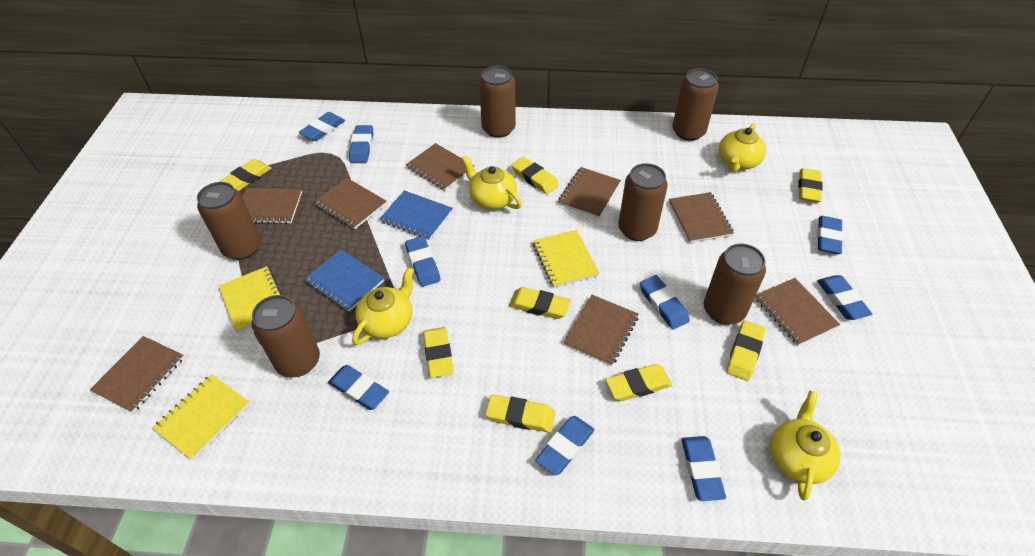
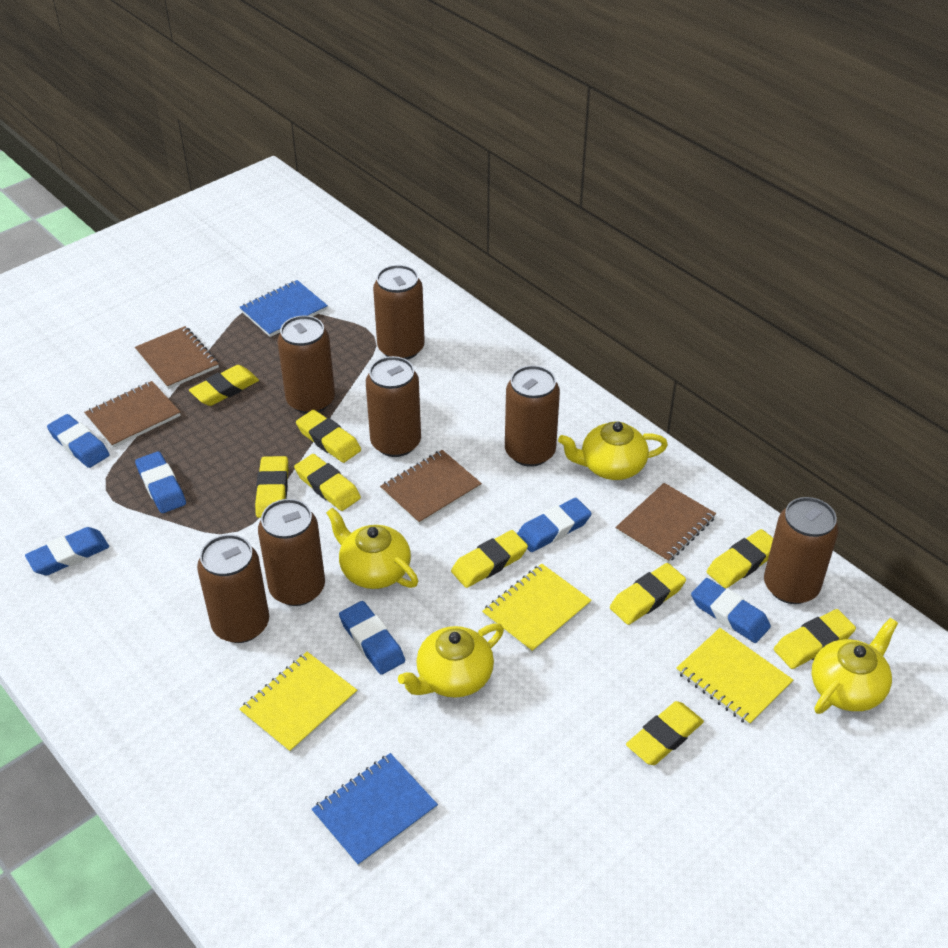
blue eraser: 9 -> 6
brown can: 6 -> 7
brown notebook: 8 -> 4
yellow eraser: 8 -> 9

